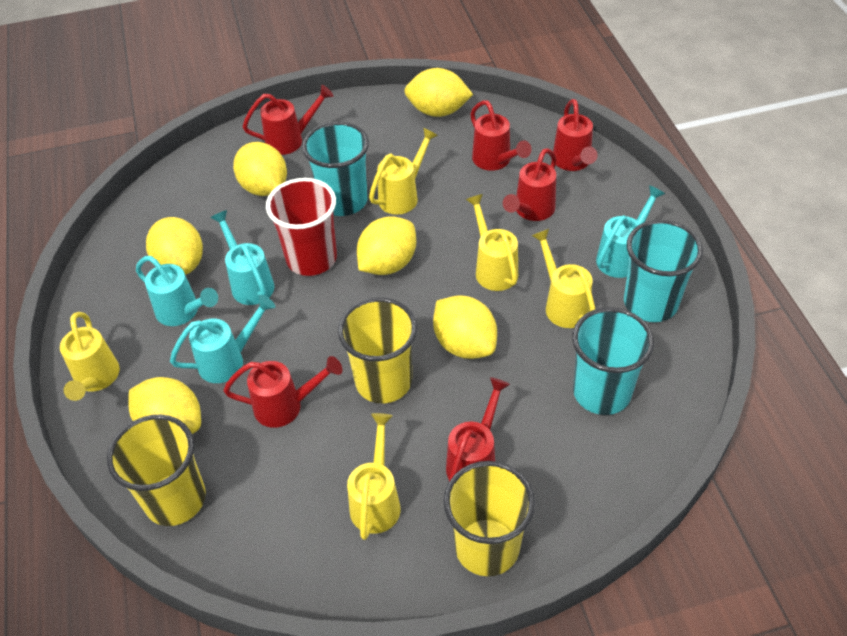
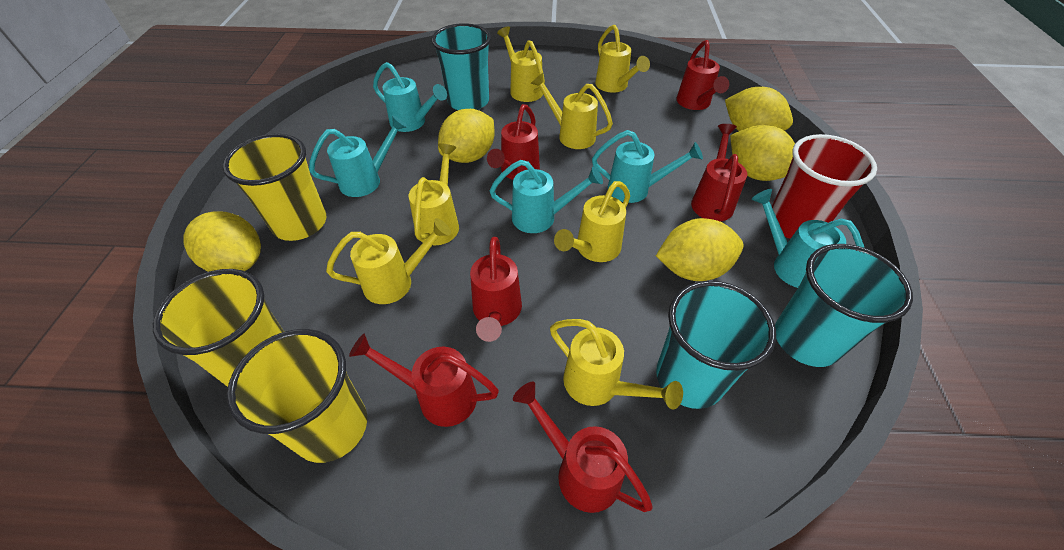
turquoise watering can: 4 -> 5
yellow lemon: 6 -> 5
yellow watering can: 5 -> 7

